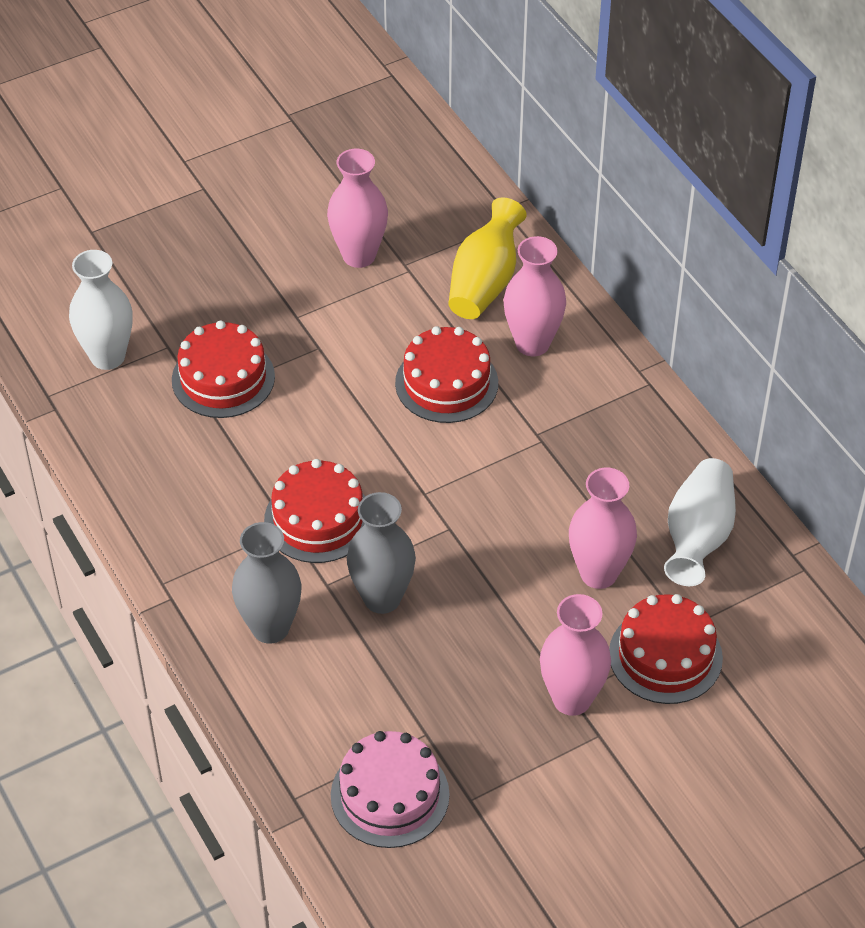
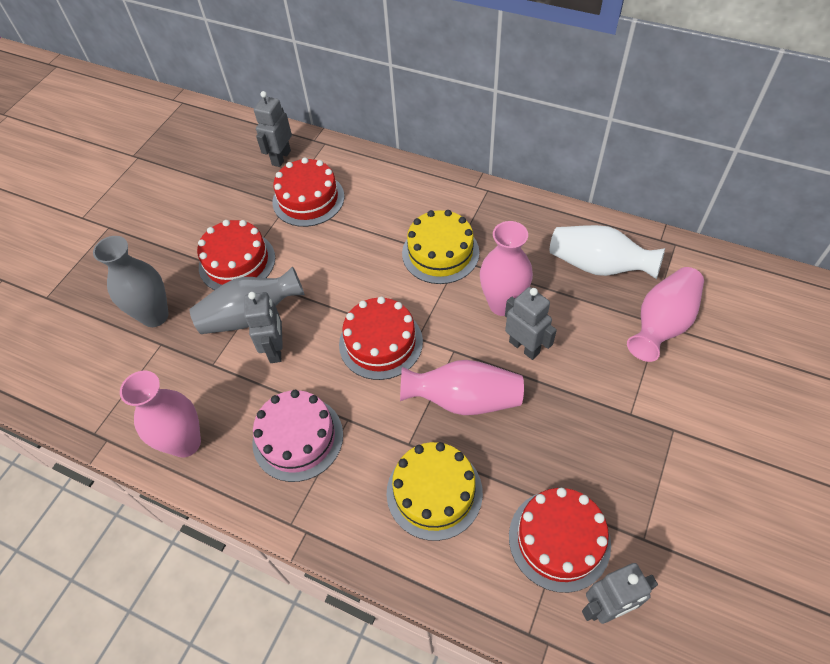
grey robot: 0 -> 4
white vase: 2 -> 1
yellow cake: 0 -> 2
yellow vase: 1 -> 0

